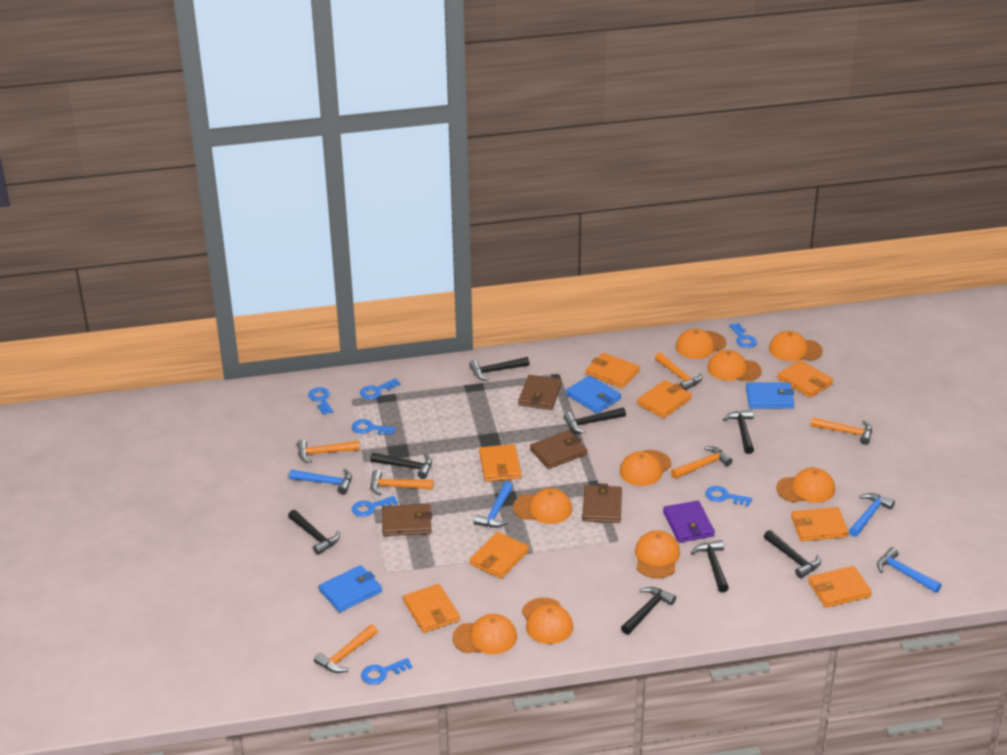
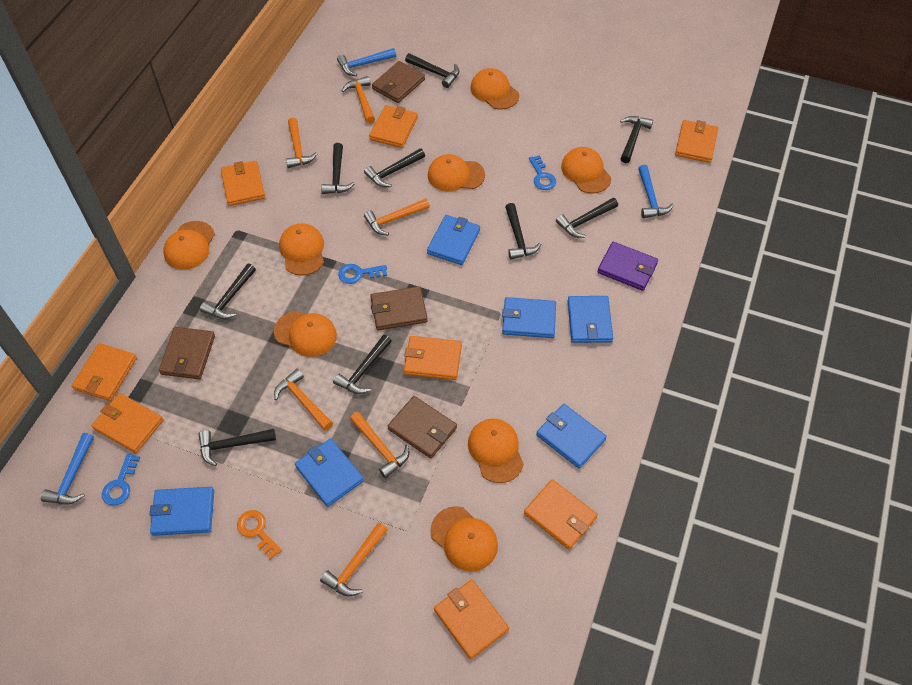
black hammer: 8 -> 9
blue hammer: 4 -> 3
blue key: 7 -> 3
blue wallet: 3 -> 6
orange cap: 9 -> 8
orange key: 0 -> 1

